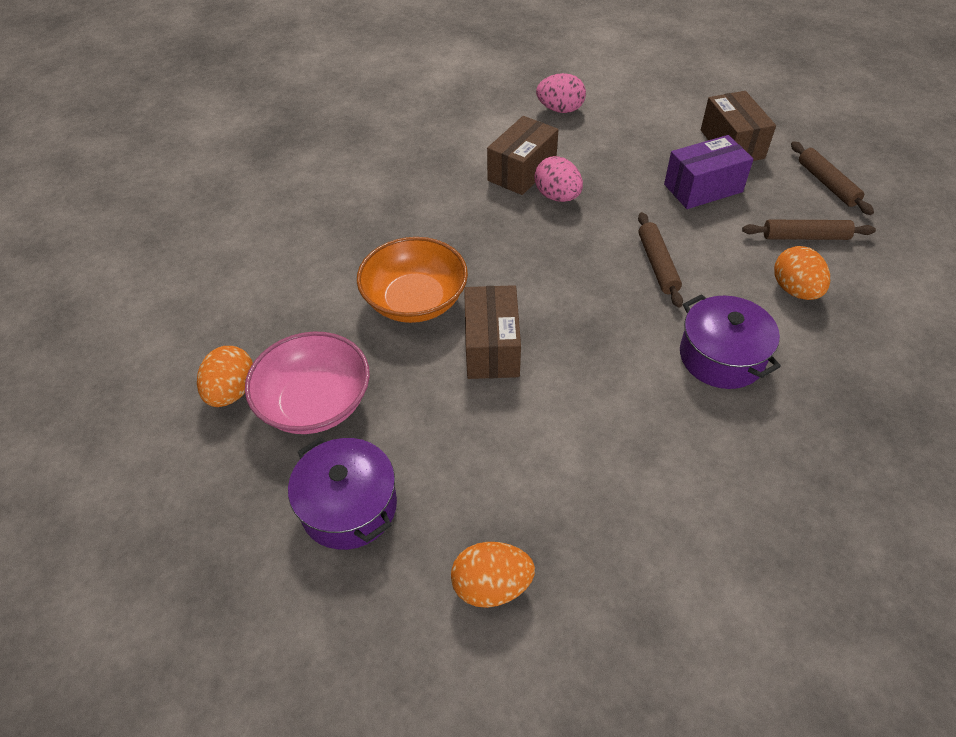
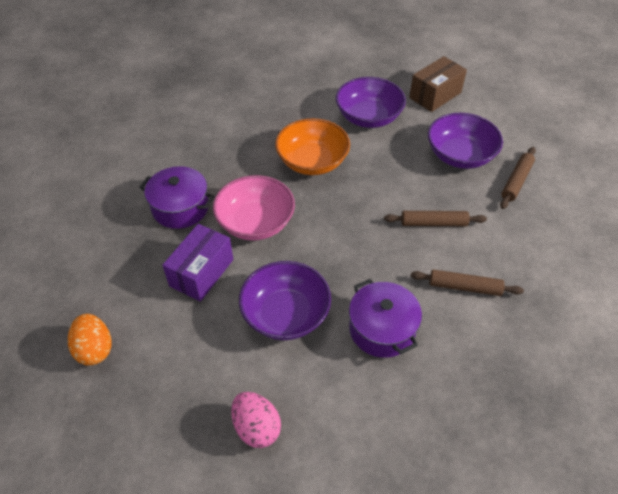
brown box: 3 -> 1
orange egg: 3 -> 1
pink egg: 2 -> 1
purple bowl: 0 -> 3

